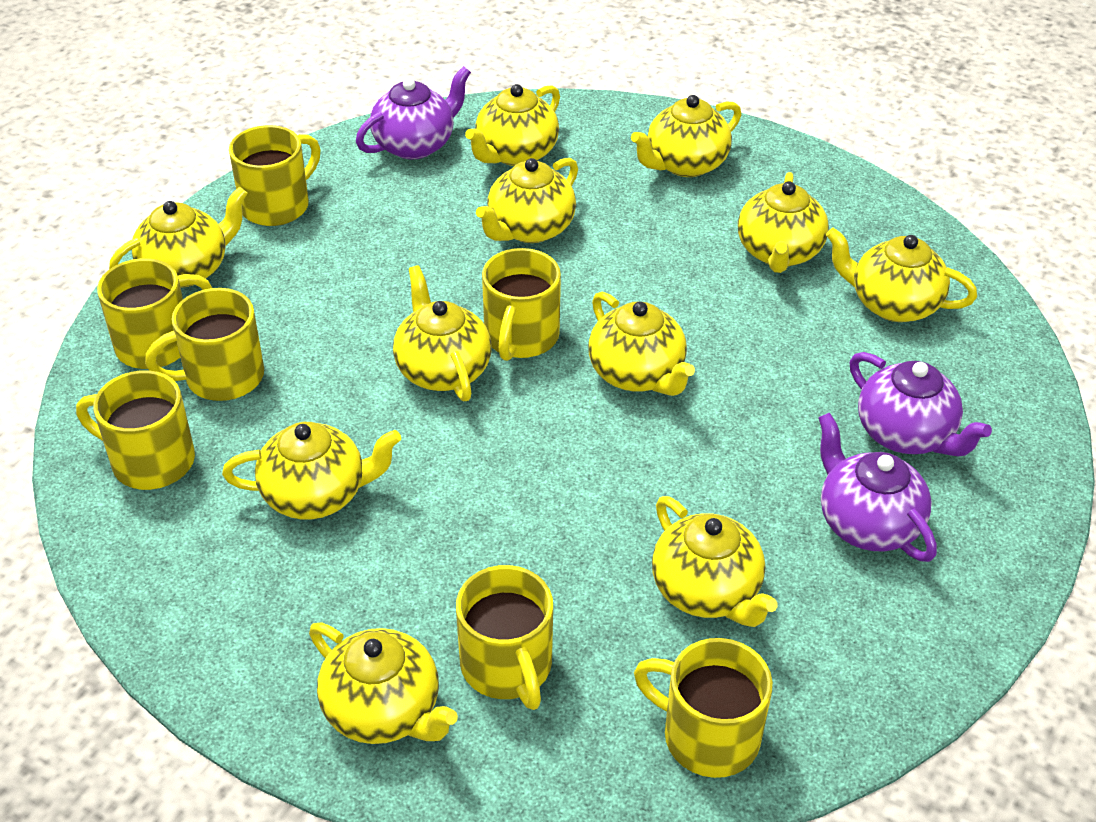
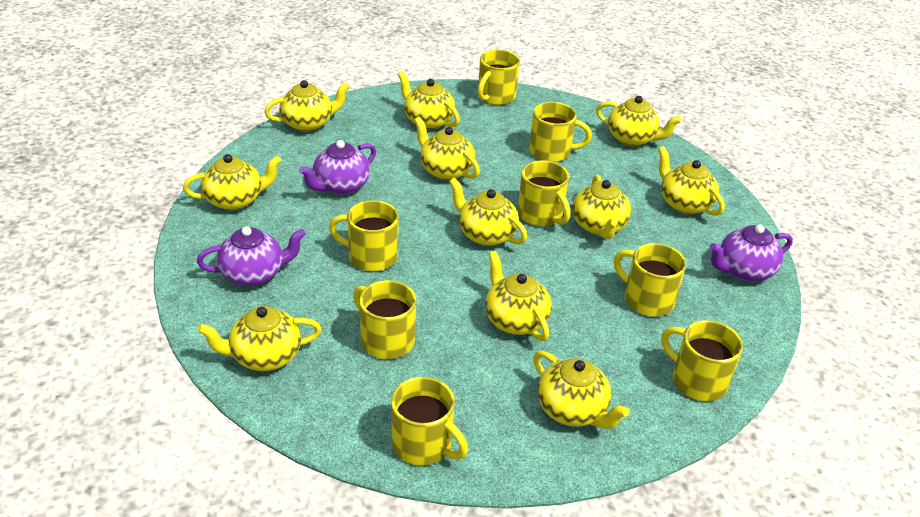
yellow mug: 7 -> 8

